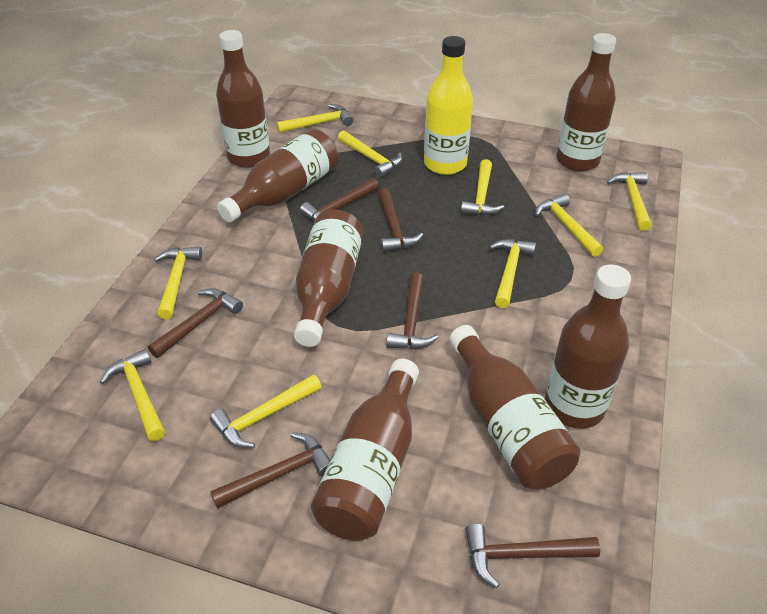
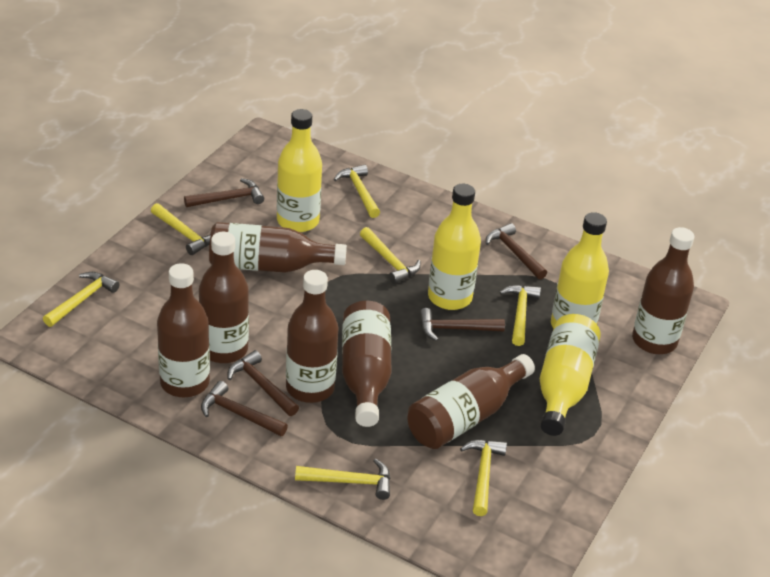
brown hammer: 6 -> 5
yellow bottle: 1 -> 4
yellow hammer: 9 -> 7

